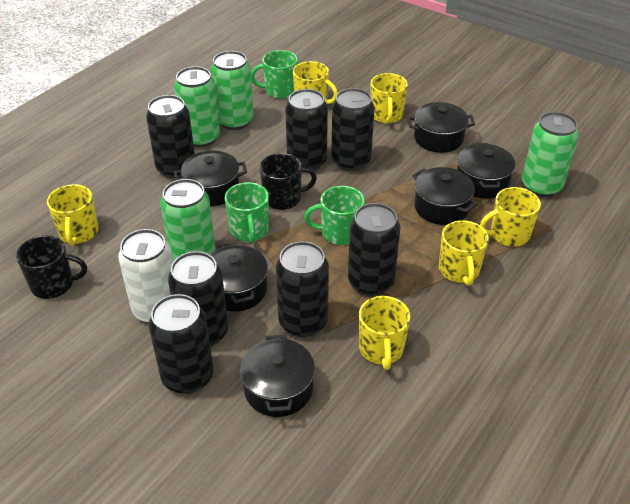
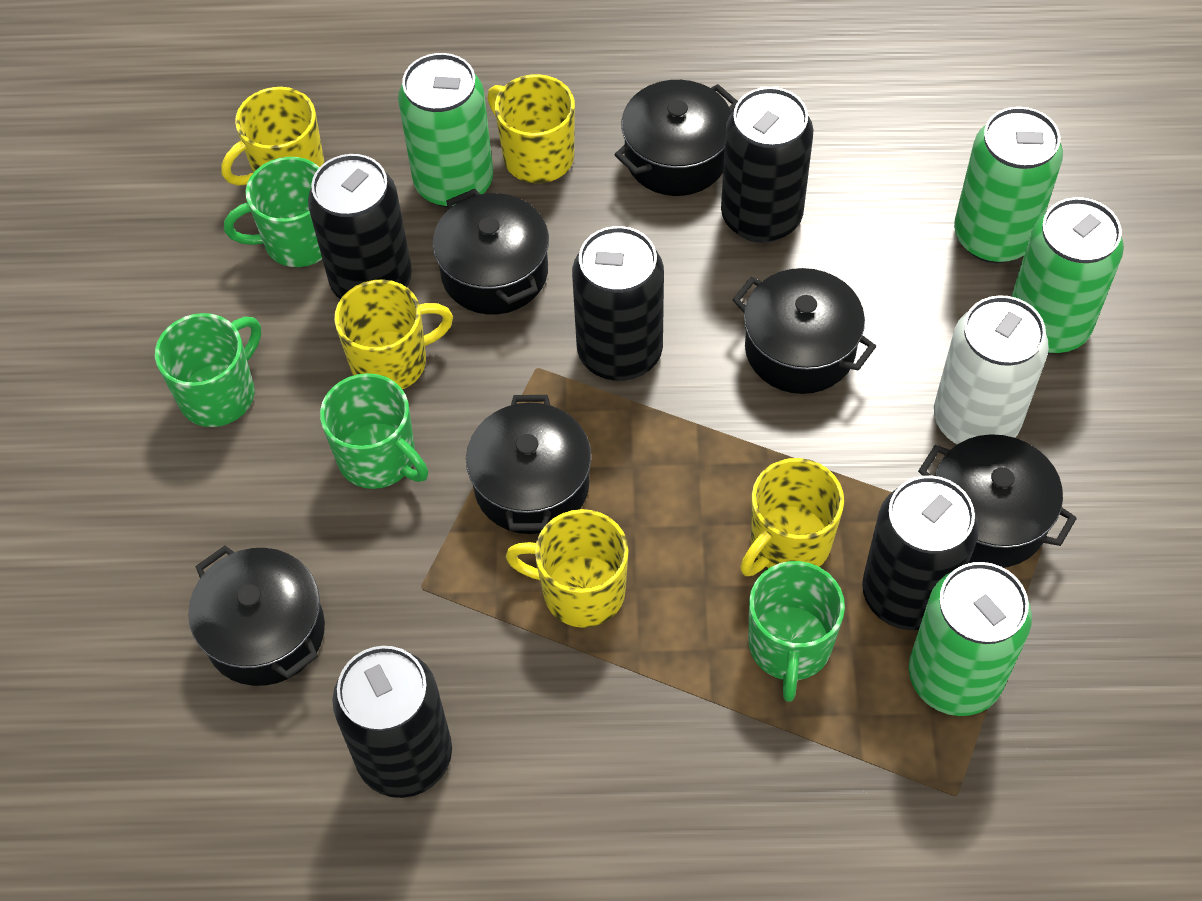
black can: 7 -> 5
black mug: 2 -> 0
green mug: 3 -> 4
yellow mug: 6 -> 5

